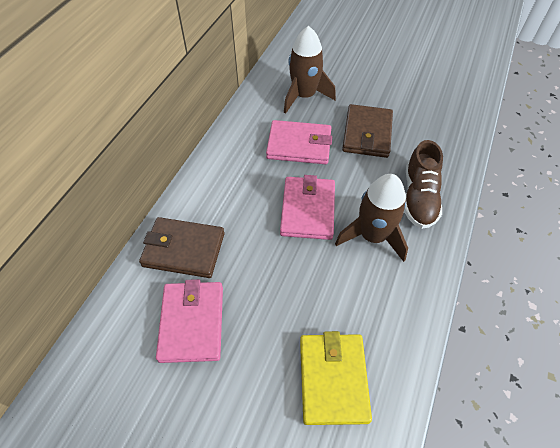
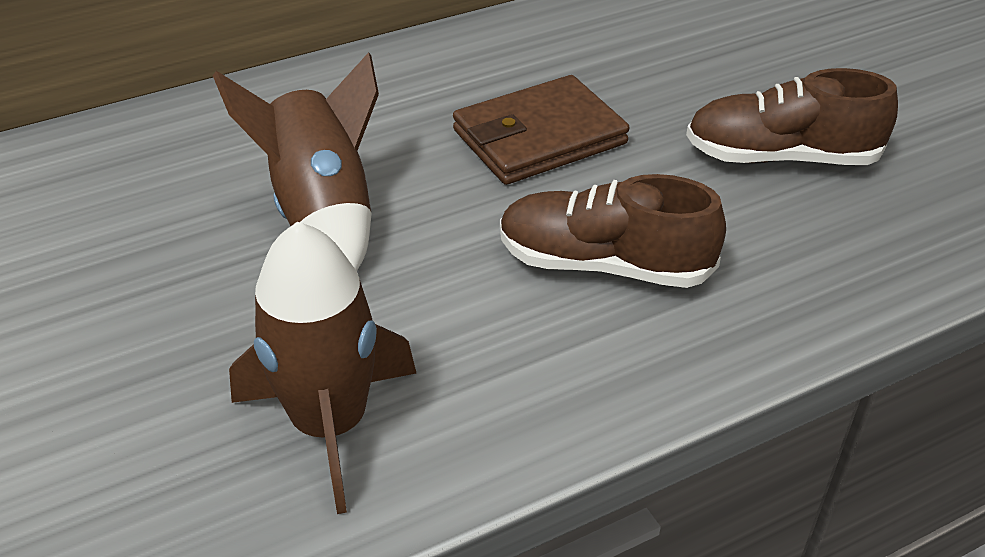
brown shoe: 1 -> 2
brown wallet: 2 -> 1
pink wallet: 3 -> 0
yellow wallet: 1 -> 0

